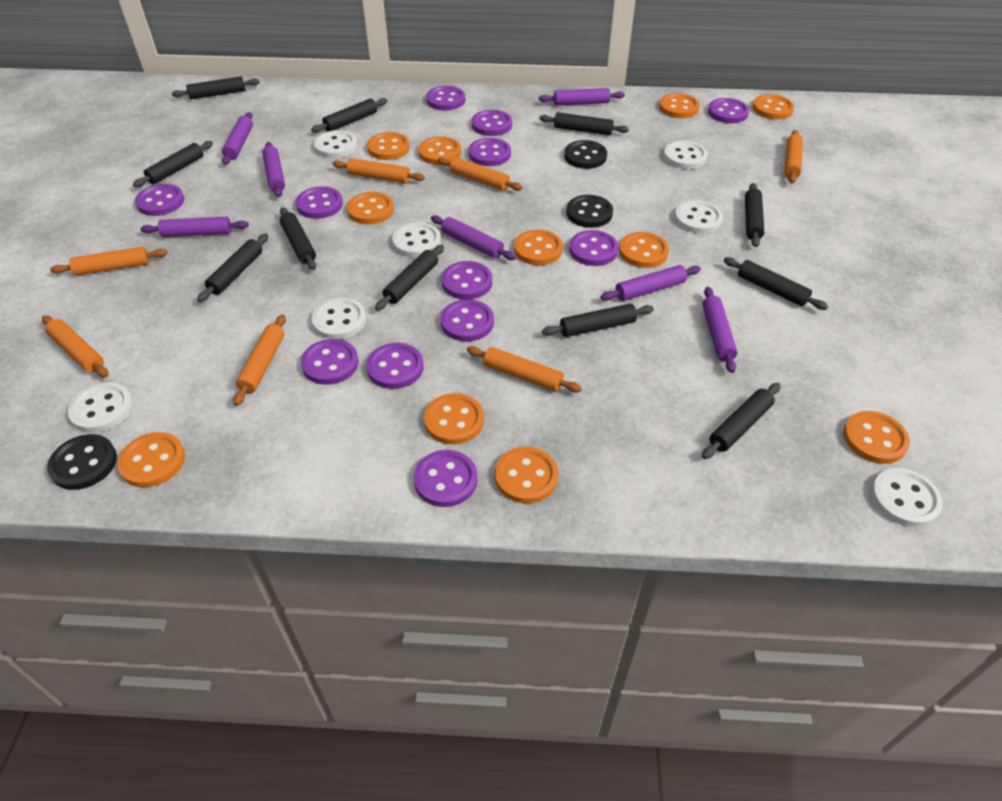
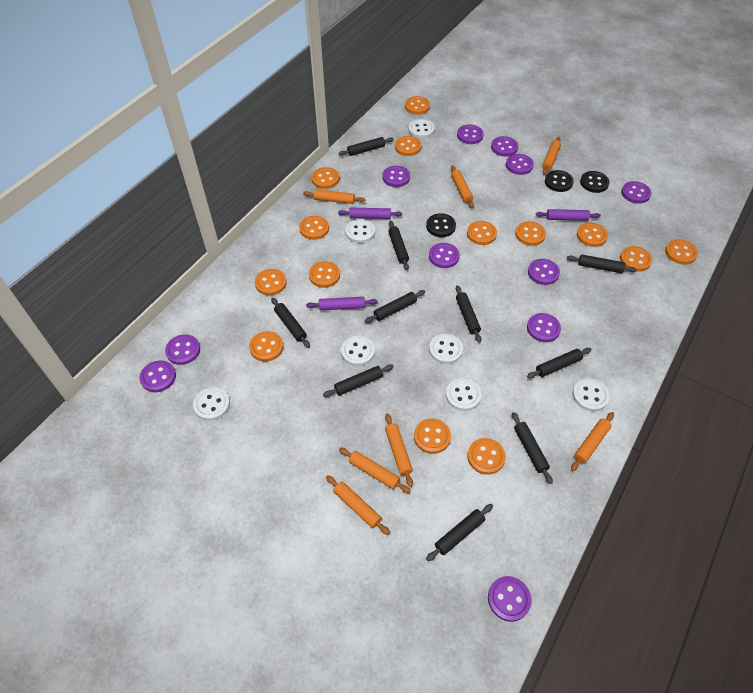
black rolling pin: 11 -> 10
orange button: 11 -> 14
purple button: 12 -> 11
purple rolling pin: 7 -> 3

